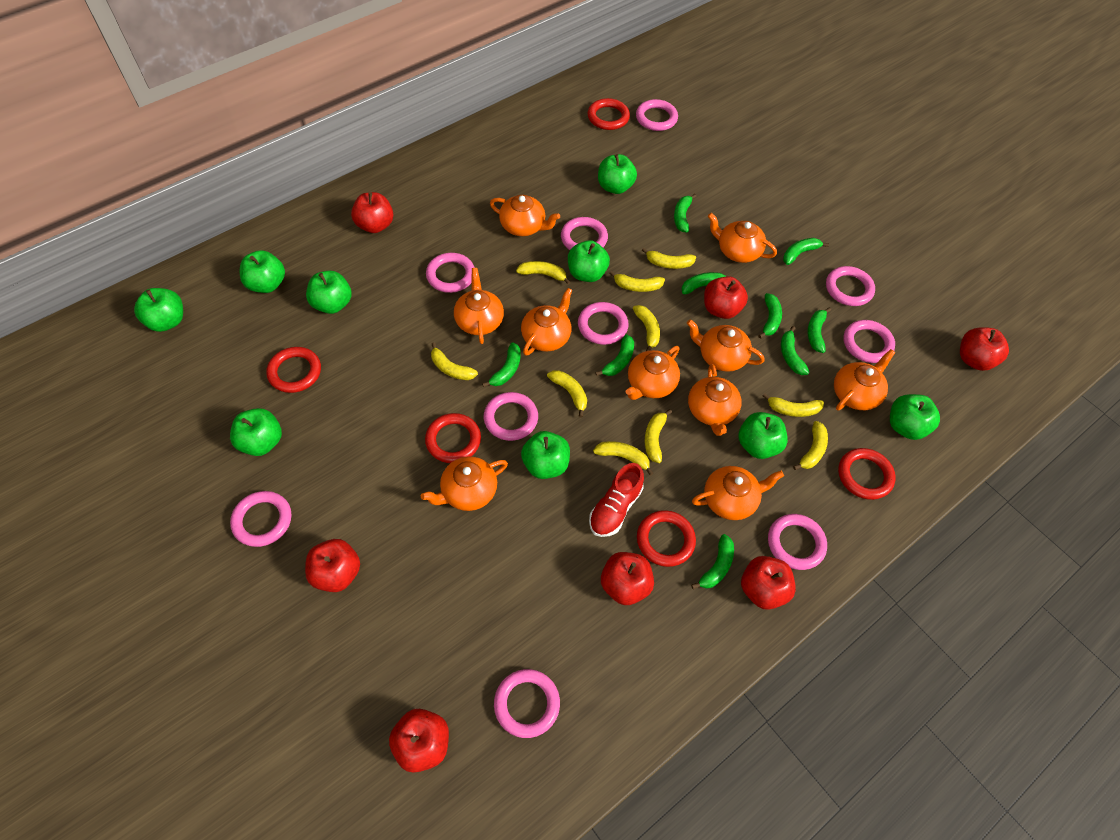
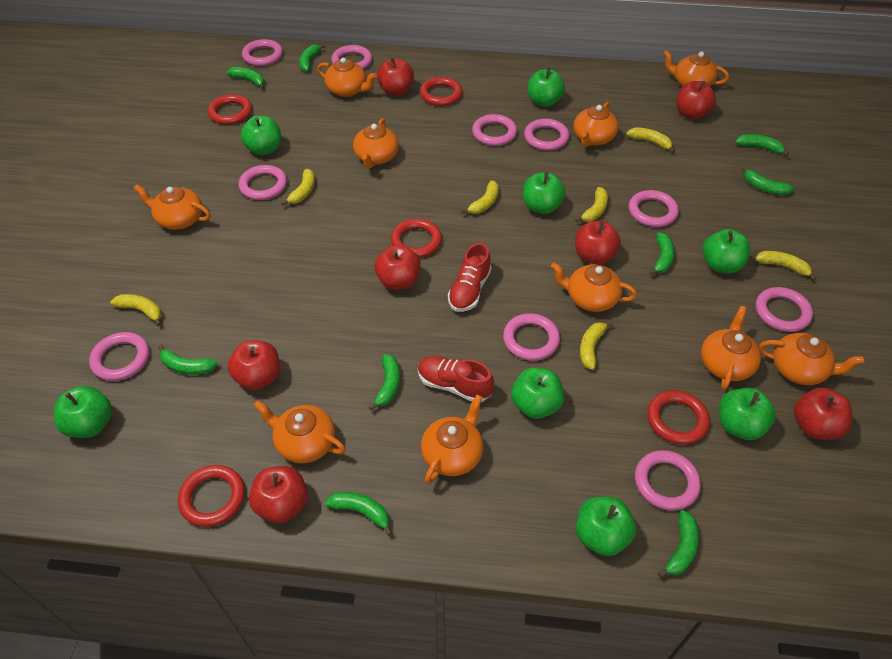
green apple: 9 -> 8
red shoe: 1 -> 2
yellow banana: 10 -> 7

